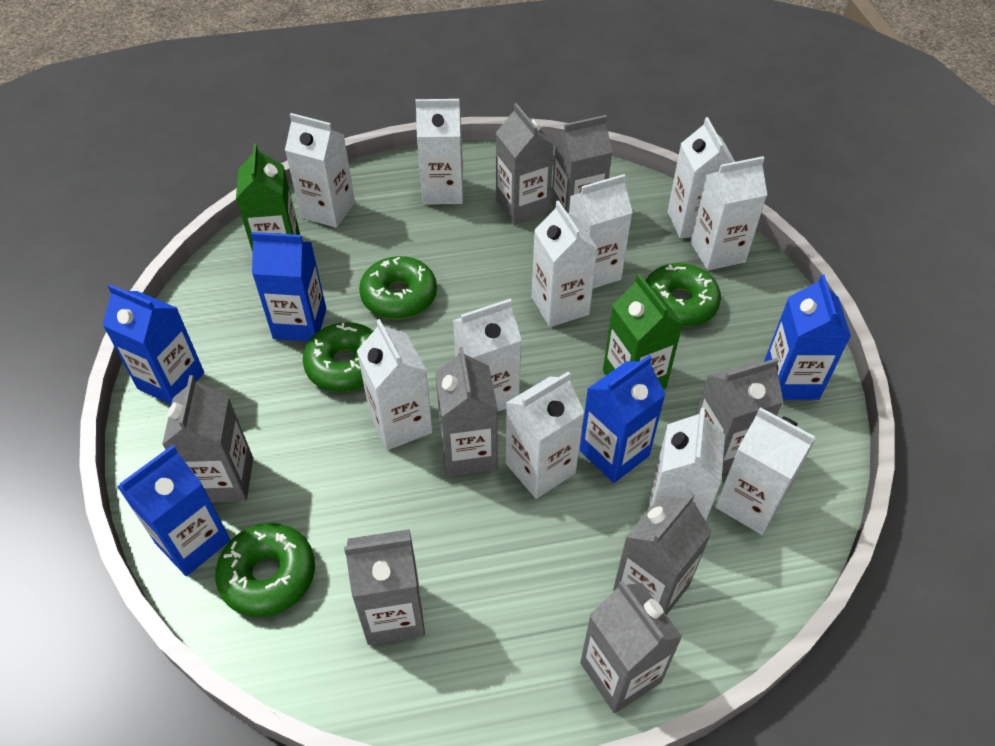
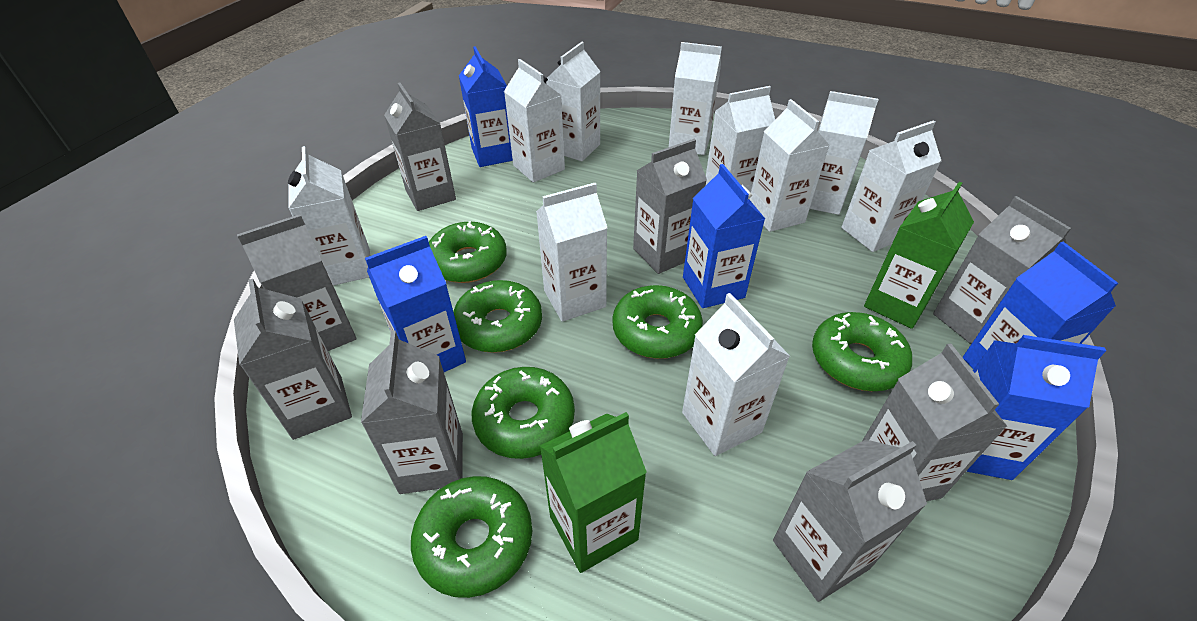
green donut: 4 -> 6
white carton: 11 -> 10

